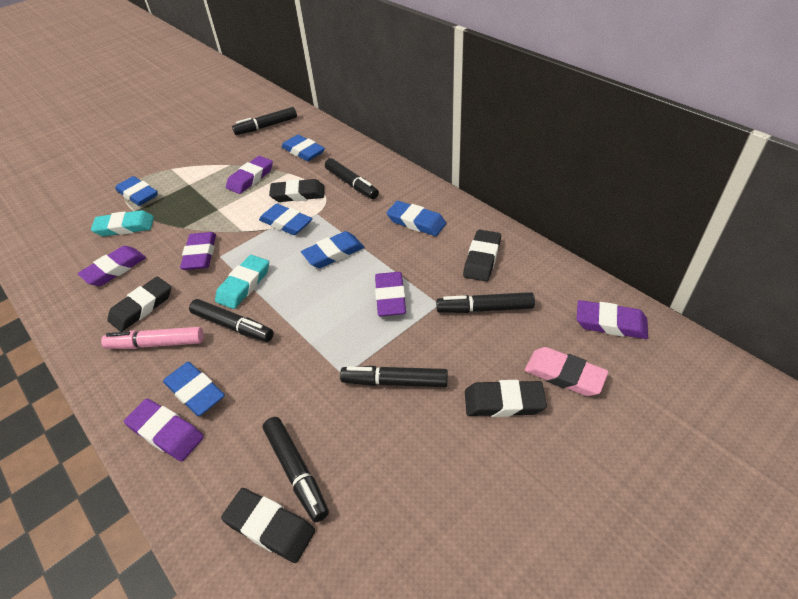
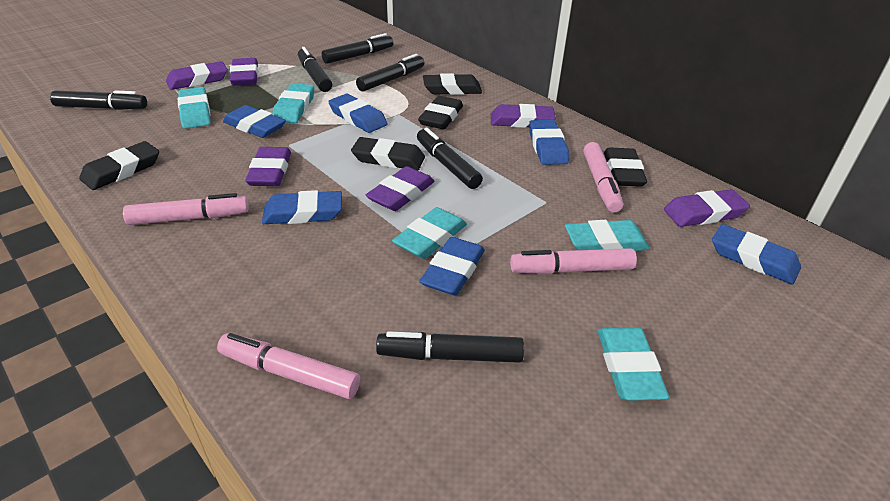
pink eraser: 1 -> 0
pink marker: 1 -> 4
turquoise eraser: 2 -> 5

